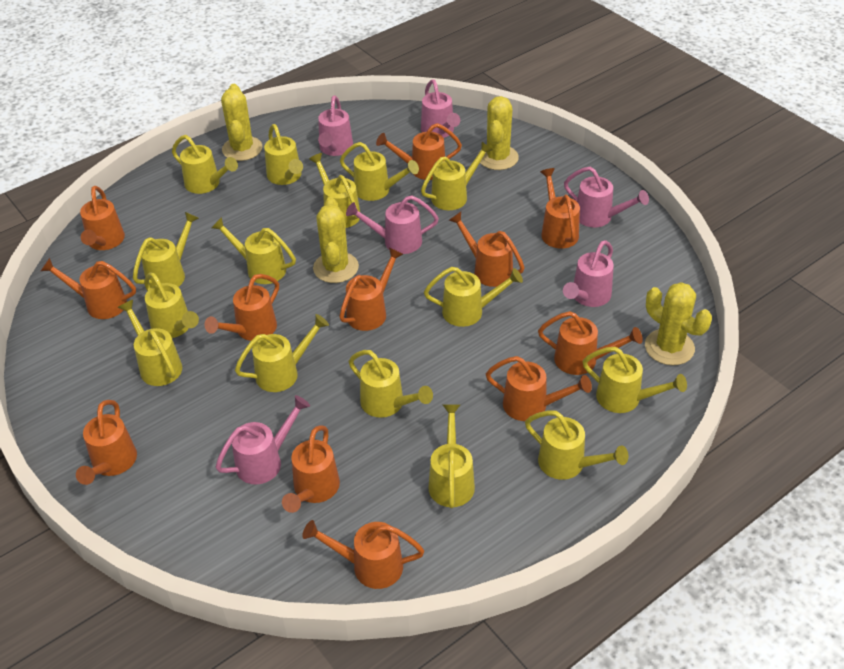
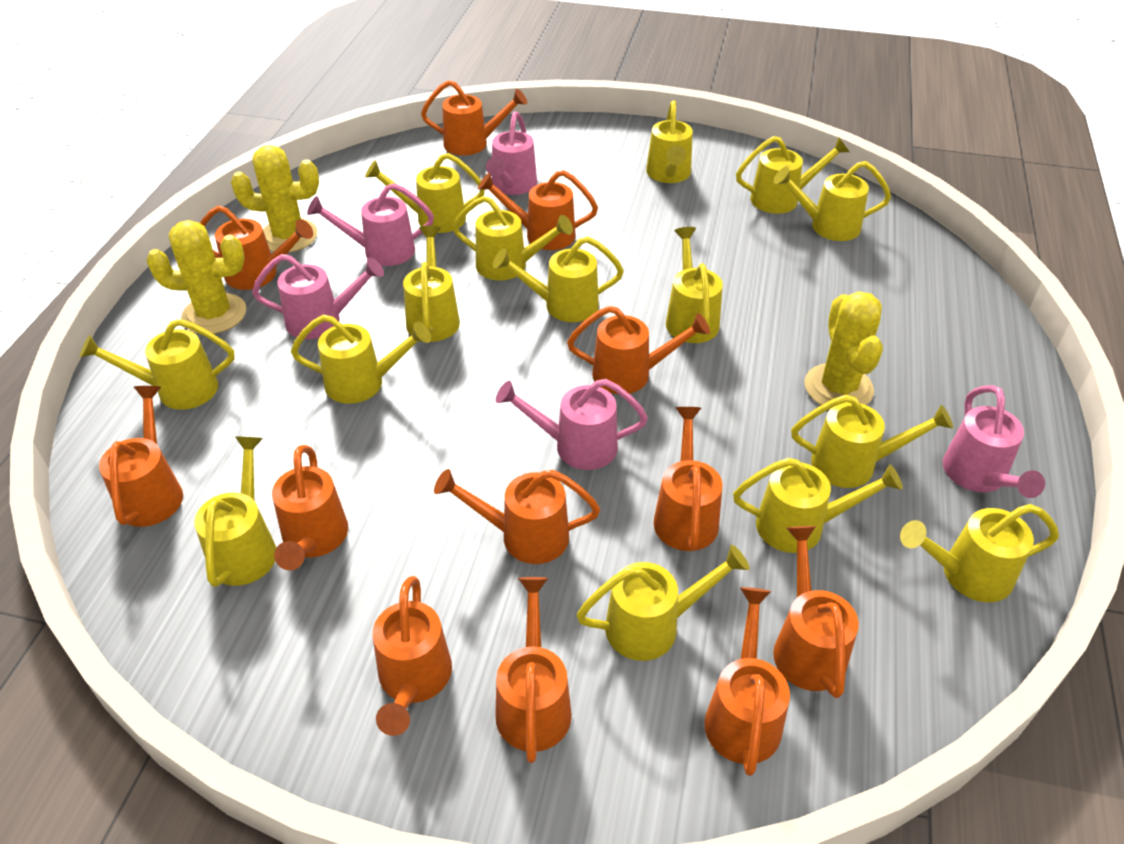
pink watering can: 6 -> 5
yellow cactus: 4 -> 3

